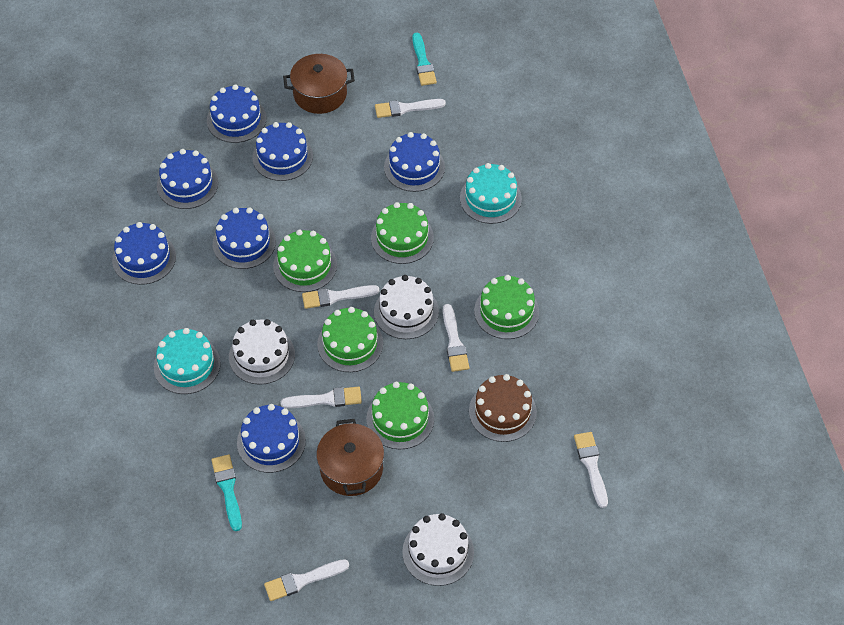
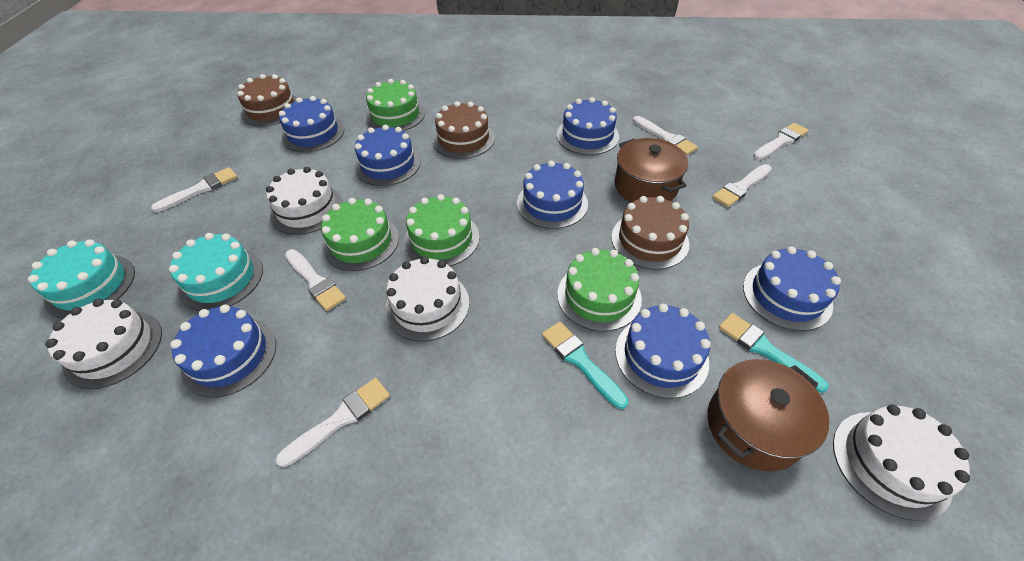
brown cake: 1 -> 3
green cake: 5 -> 4
white cake: 3 -> 4

